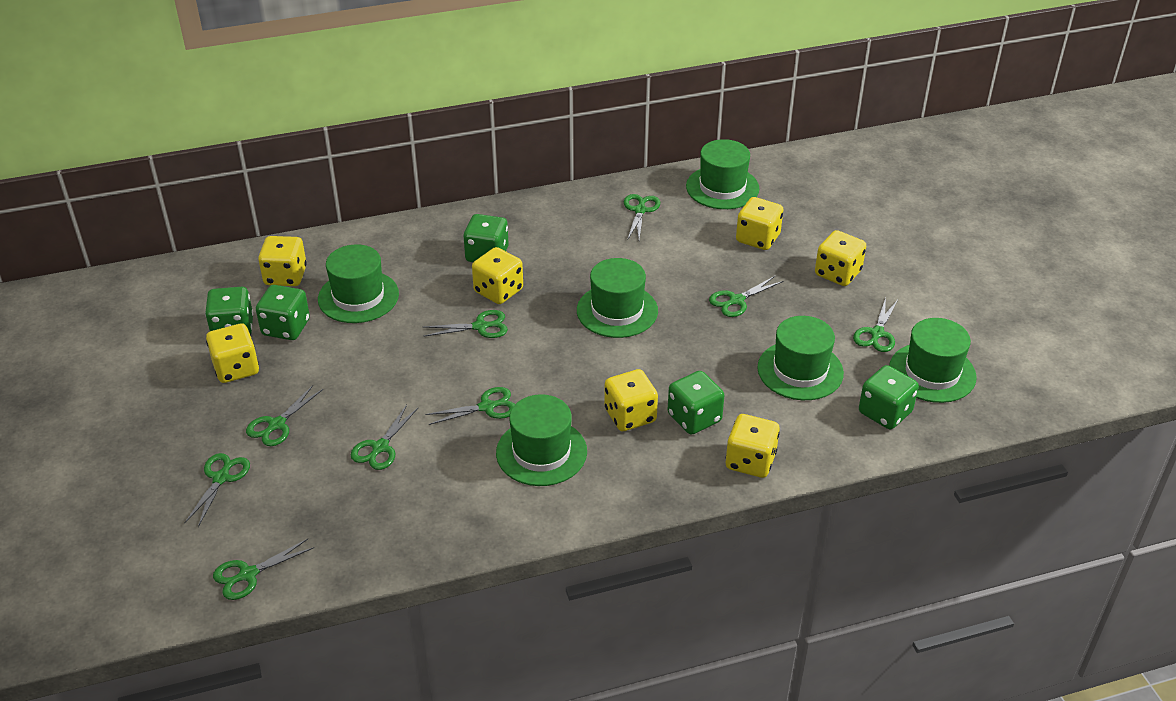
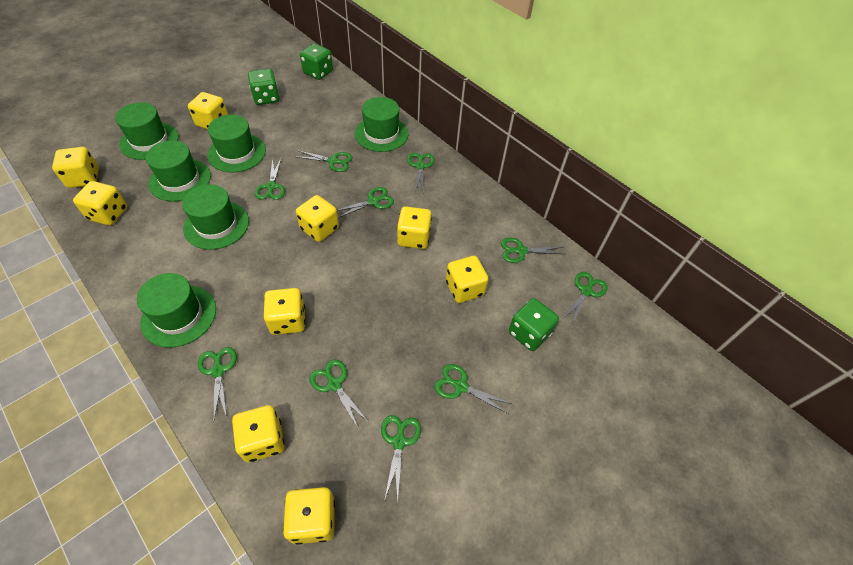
green dice: 5 -> 3
green scissors: 9 -> 10
yellow dice: 7 -> 9

